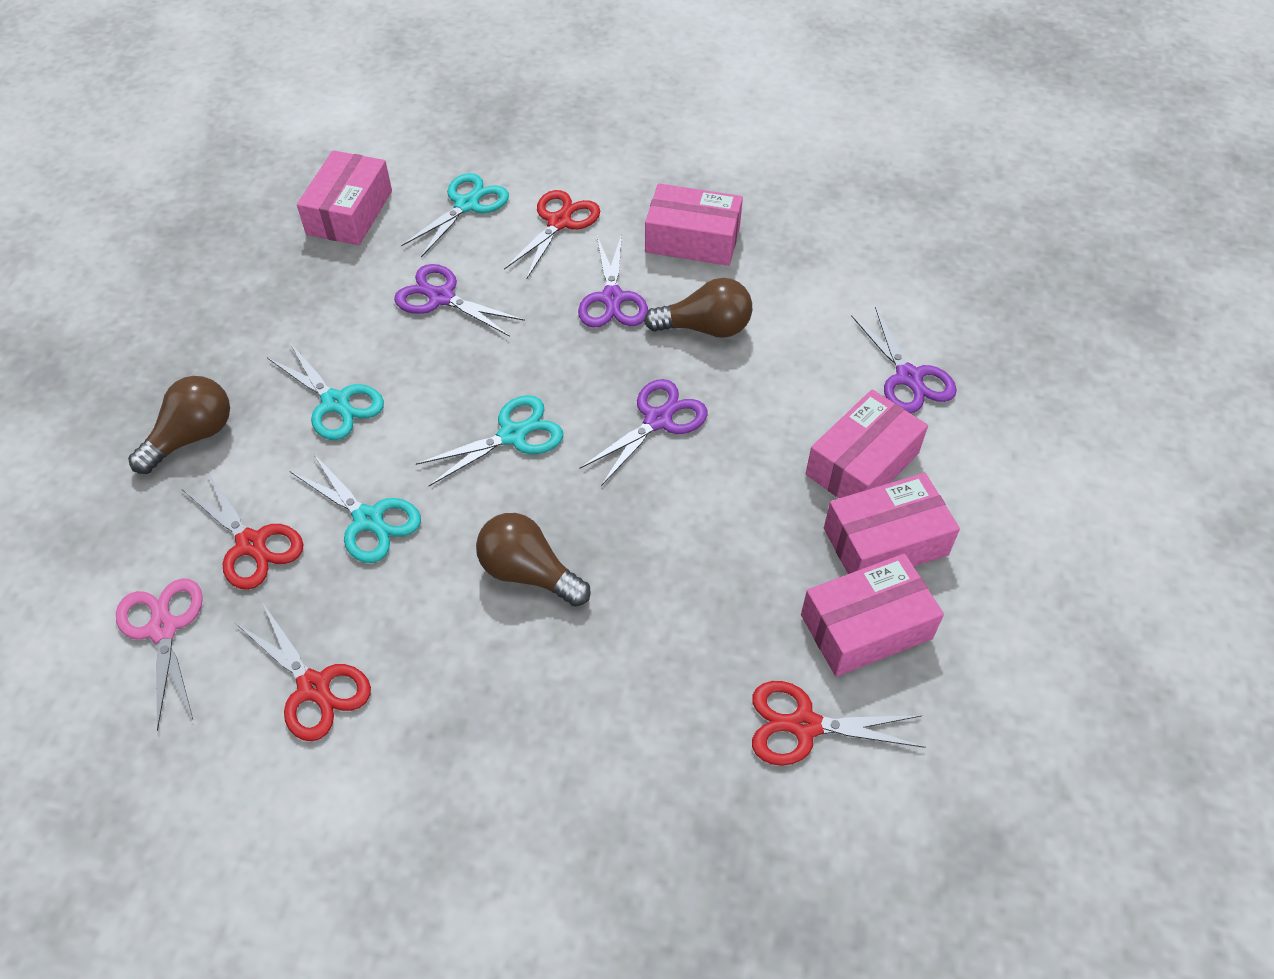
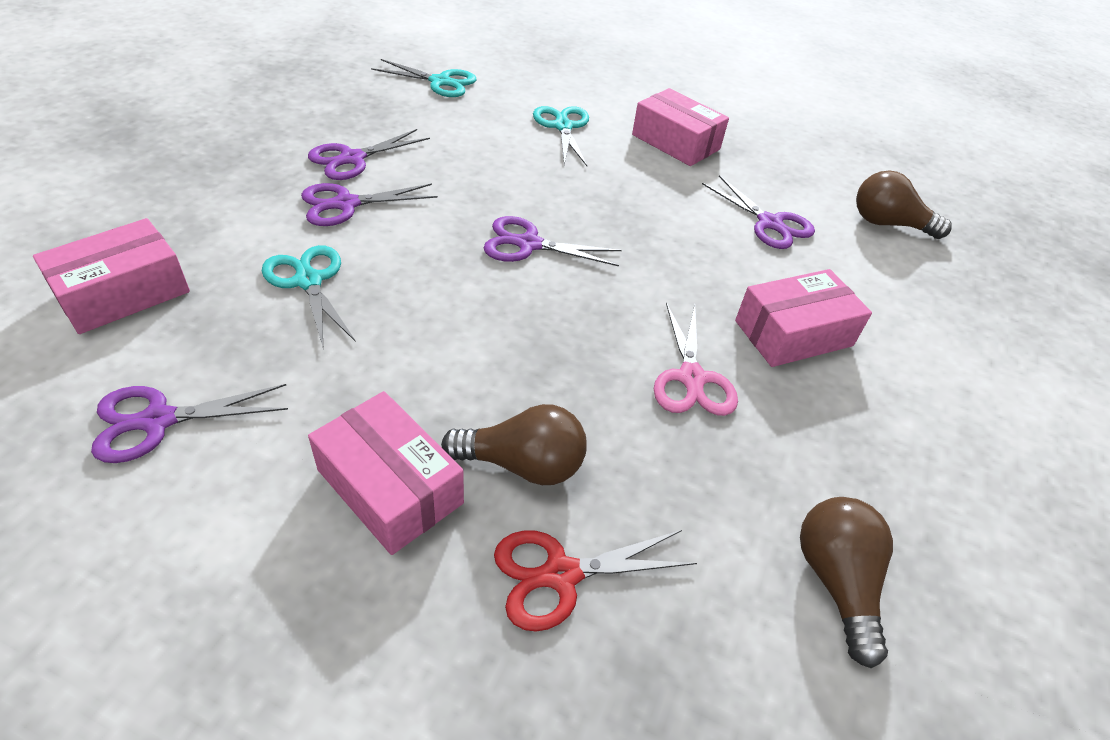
pink box: 5 -> 4
purple scissors: 4 -> 5
red scissors: 4 -> 1
turquoise scissors: 4 -> 3

